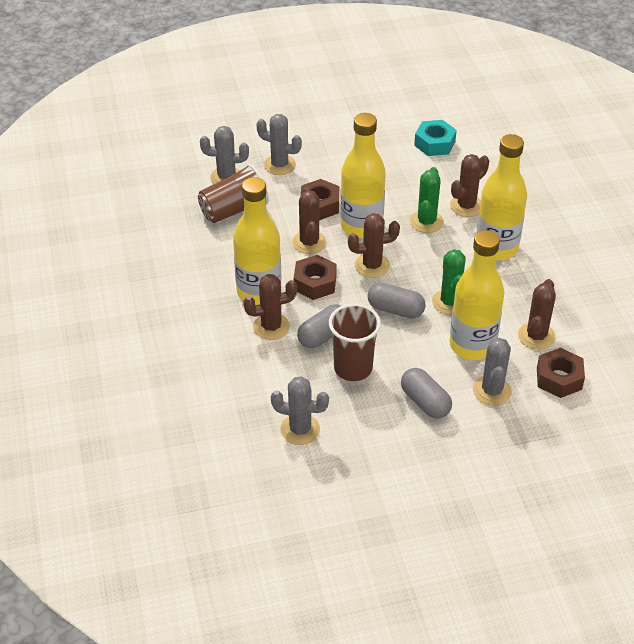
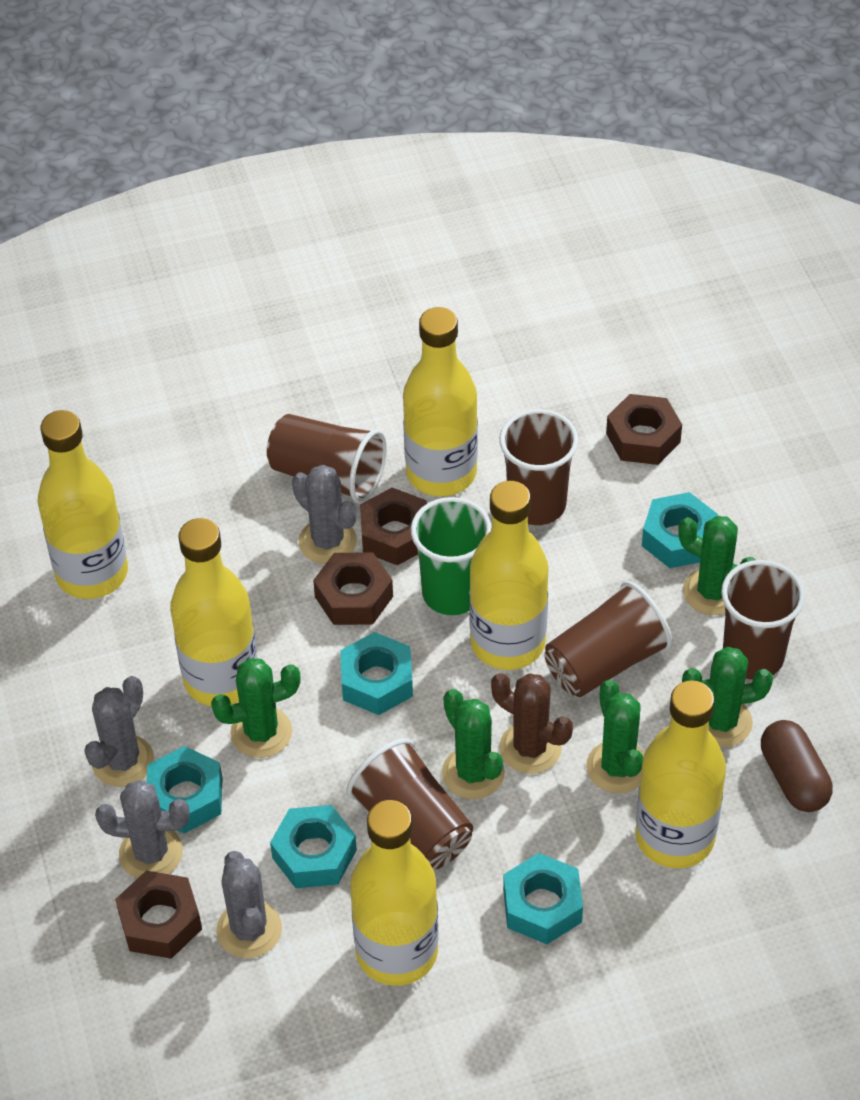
brown cactus: 5 -> 1
brown capsule: 0 -> 1
brown cup: 2 -> 5
brown nut: 3 -> 4
green cactus: 2 -> 5
green cup: 0 -> 1
grey capsule: 3 -> 0
turquoise nut: 1 -> 5
yellow bottle: 4 -> 6

